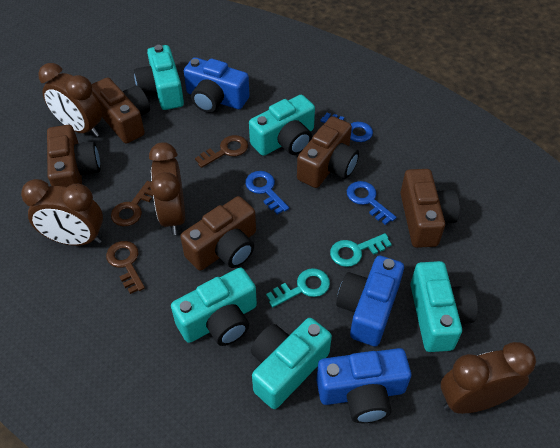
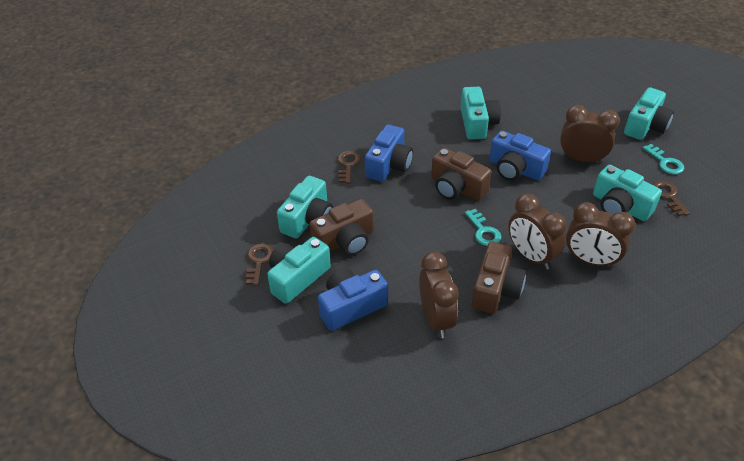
blue key: 3 -> 0
brown camera: 5 -> 3

